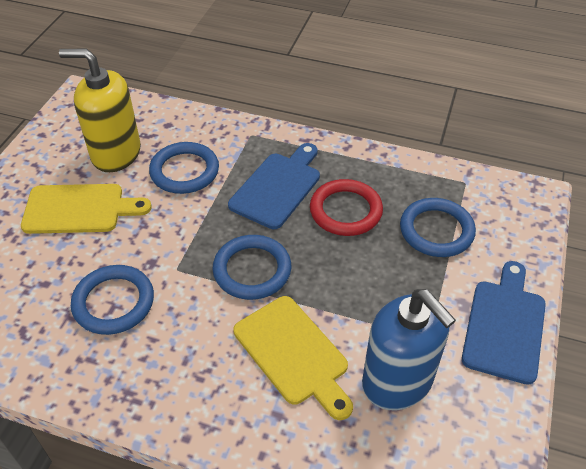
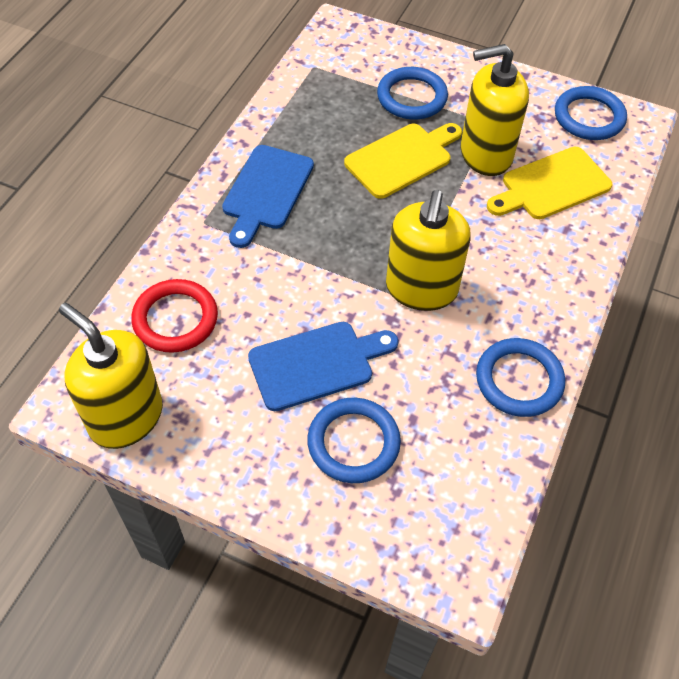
blue soap dispenser: 1 -> 0
yellow soap dispenser: 1 -> 3

